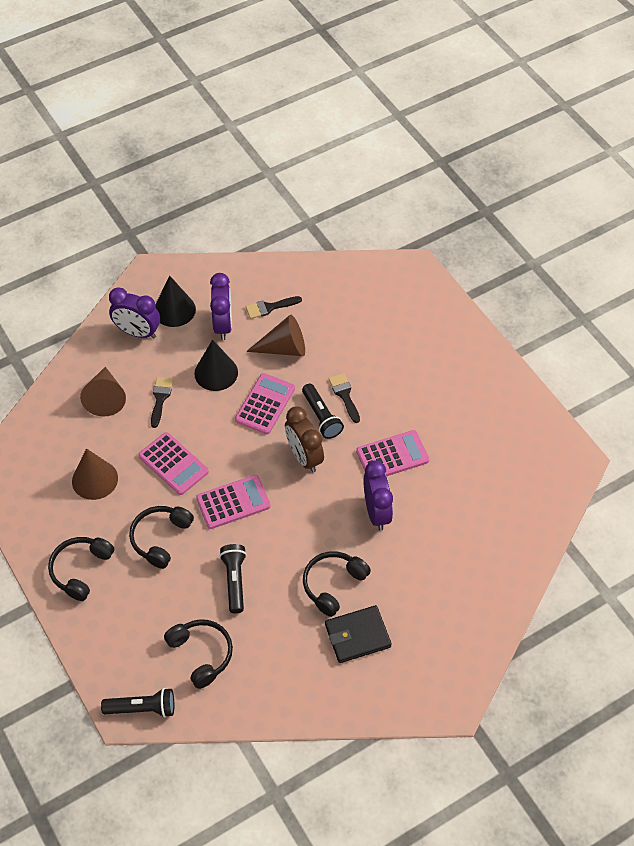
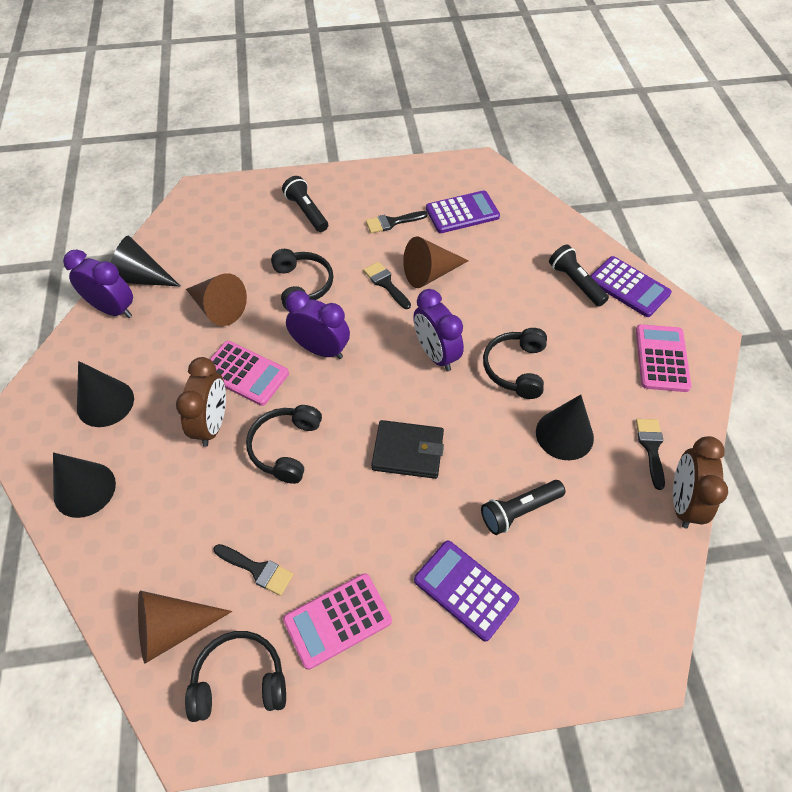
black brush: 3 -> 4
black cone: 2 -> 4
brown clock: 1 -> 2
pink calculator: 4 -> 3
purple calculator: 0 -> 3

